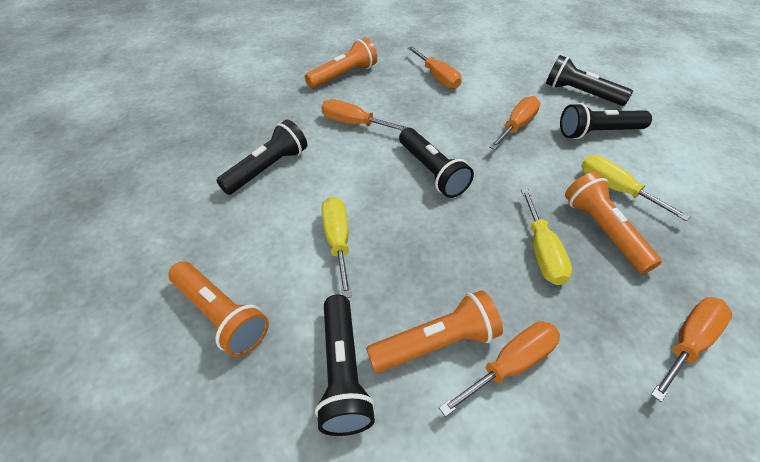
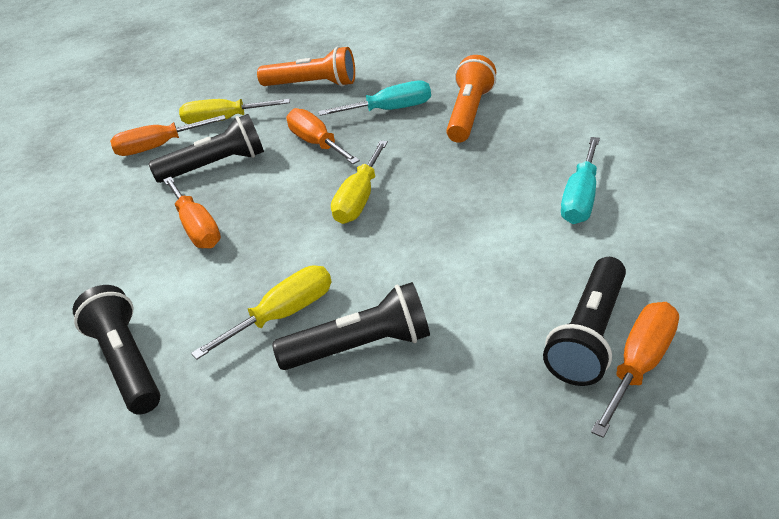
black flashlight: 5 -> 4
orange flashlight: 4 -> 2
orange screwdriver: 5 -> 4
turquoise screwdriver: 0 -> 2

